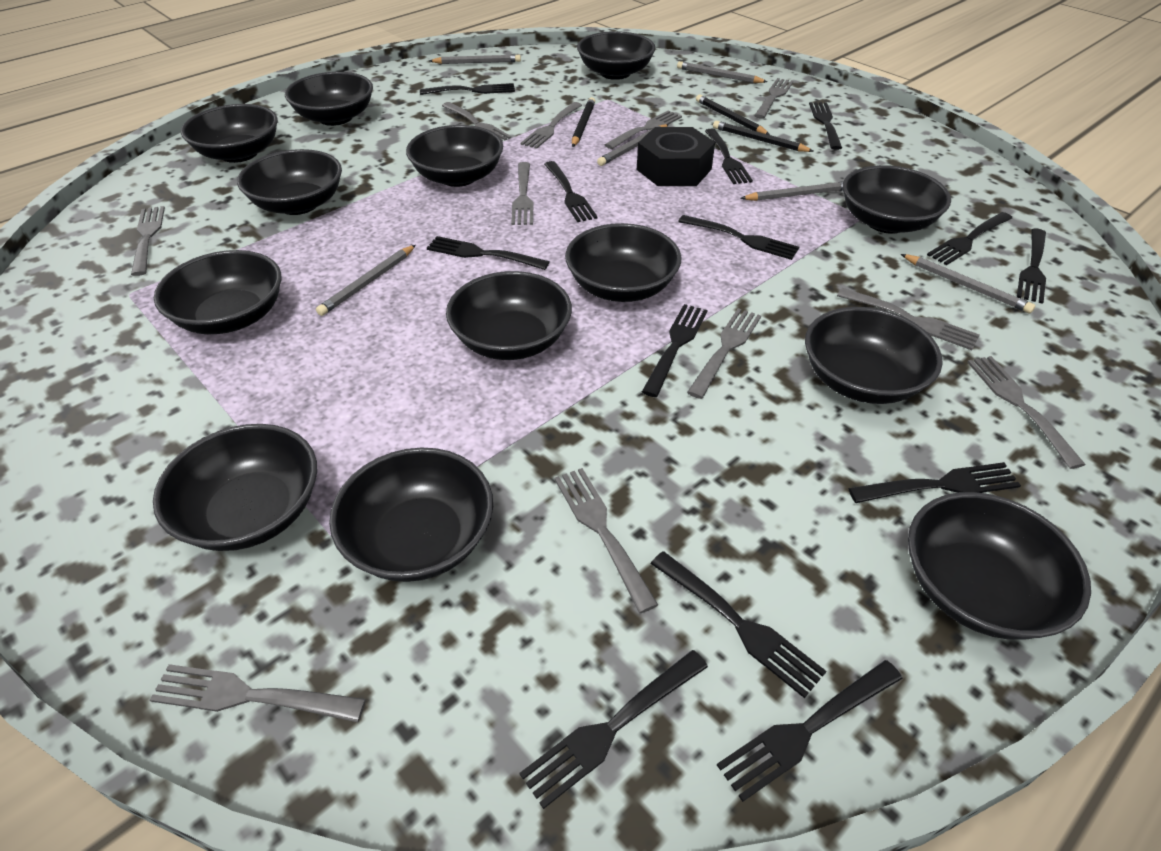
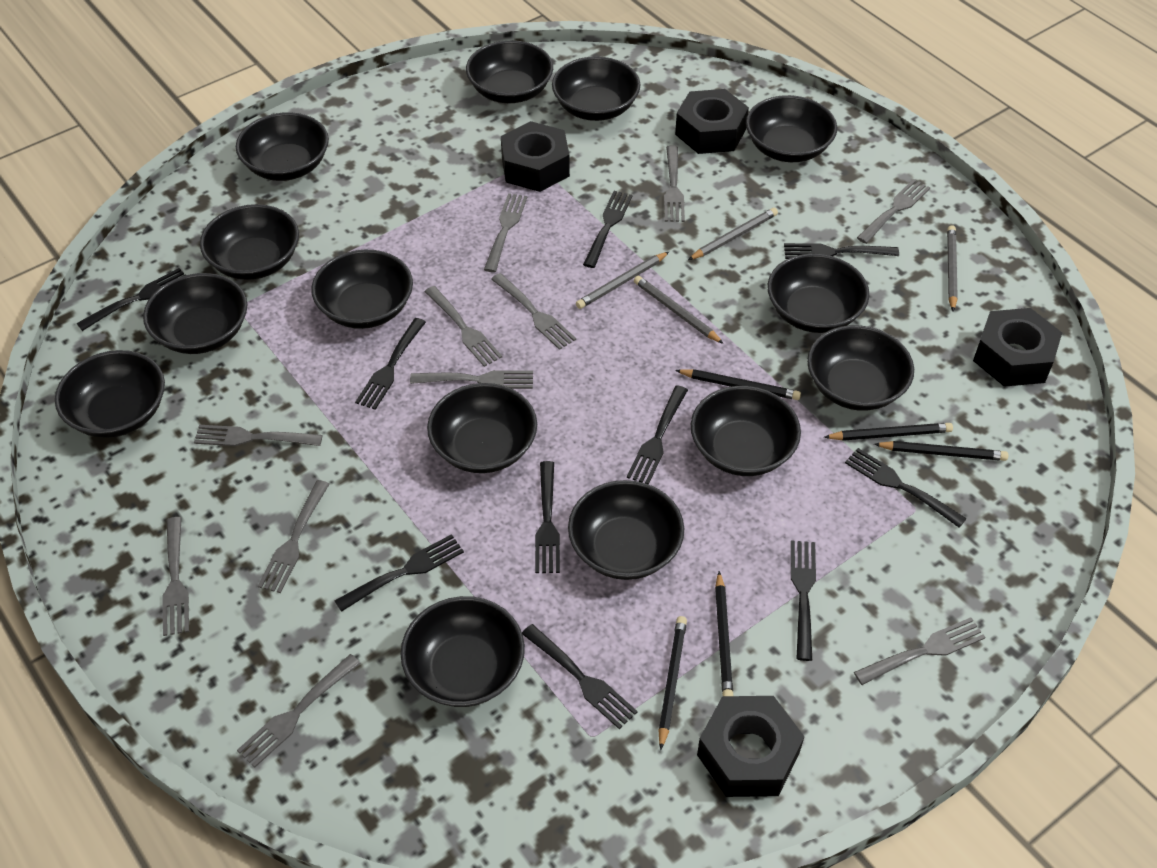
black bowl: 13 -> 14
black fork: 13 -> 10
black nut: 1 -> 4
black pencil: 3 -> 5
grey pencil: 6 -> 4

